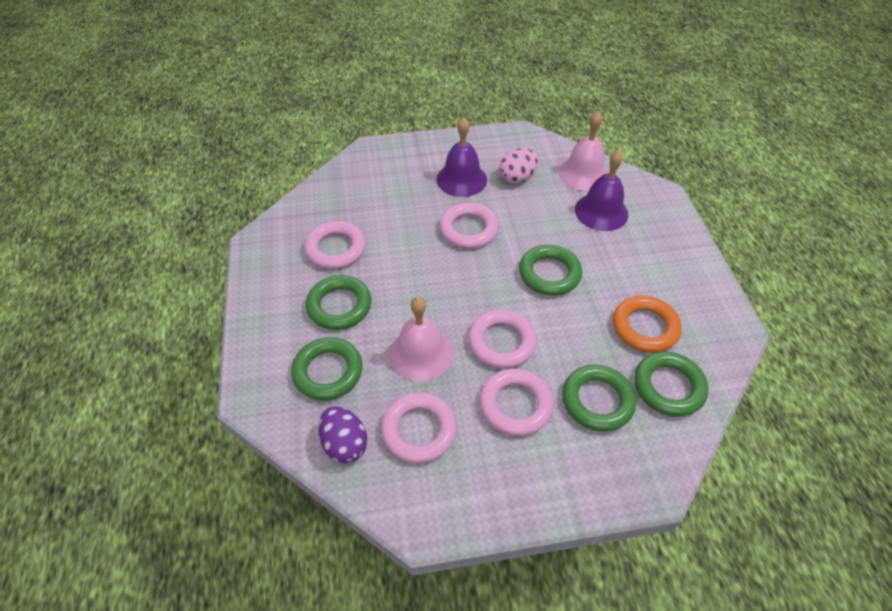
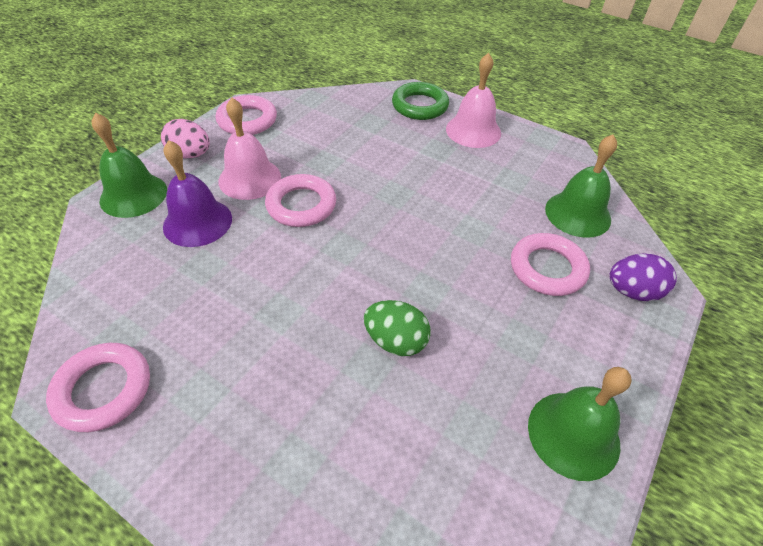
green bell: 0 -> 3
green egg: 0 -> 1
green ring: 5 -> 1
orange ring: 1 -> 0
pink ring: 5 -> 4
purple bell: 2 -> 1

